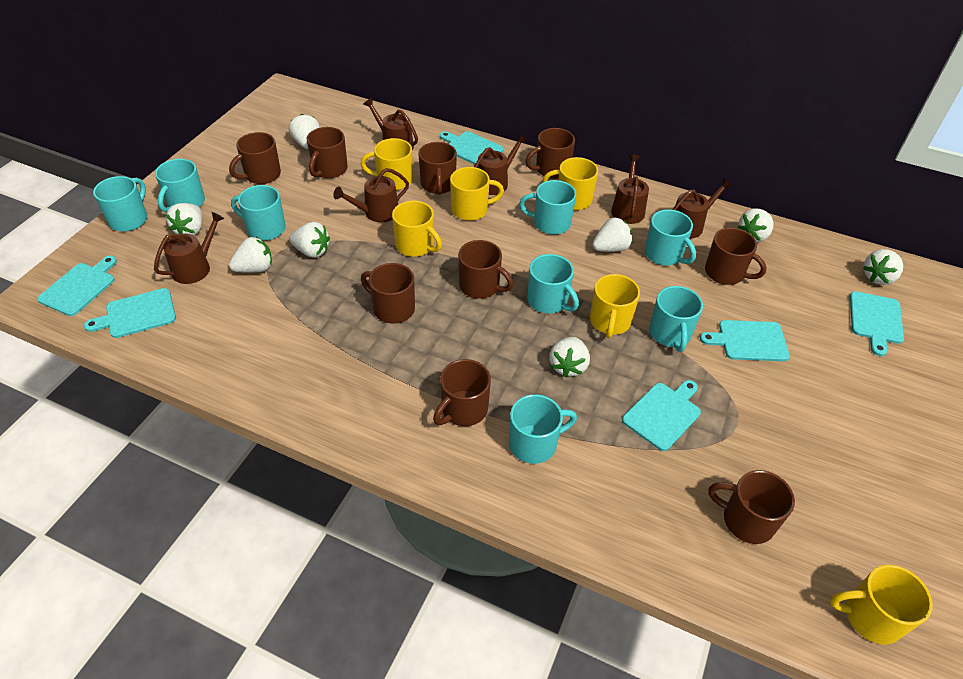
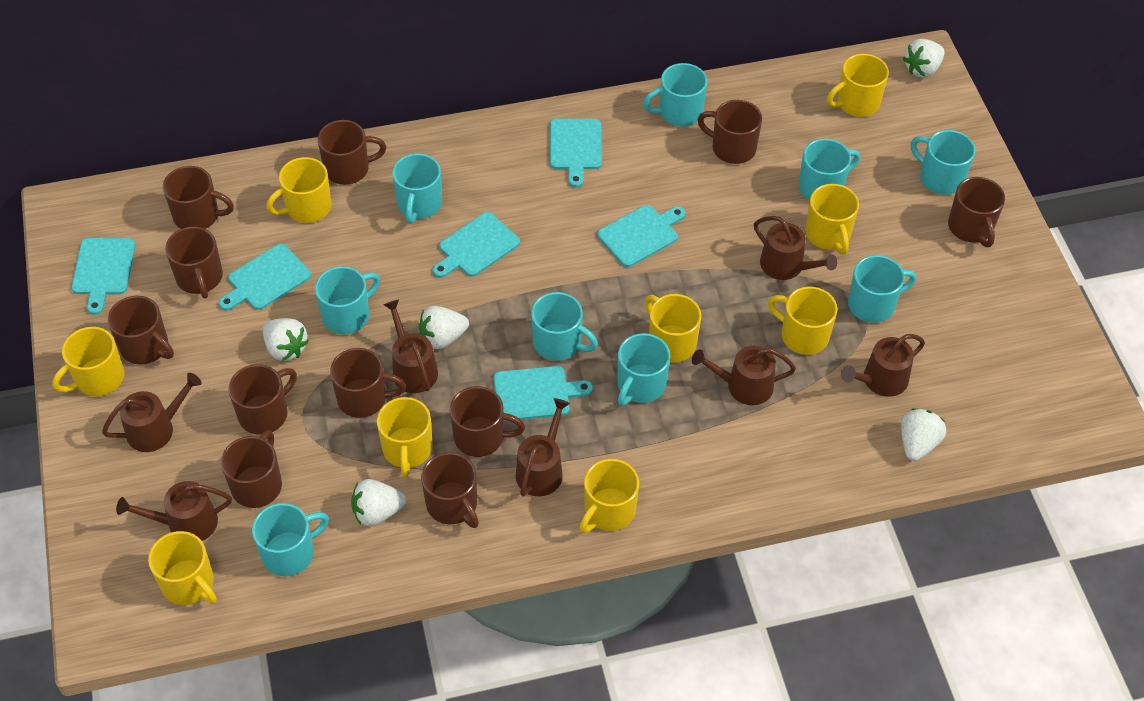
brown mug: 9 -> 11
brown watering can: 6 -> 7
turquoise mug: 8 -> 9
white strawberry: 8 -> 5
yellow mug: 6 -> 9

